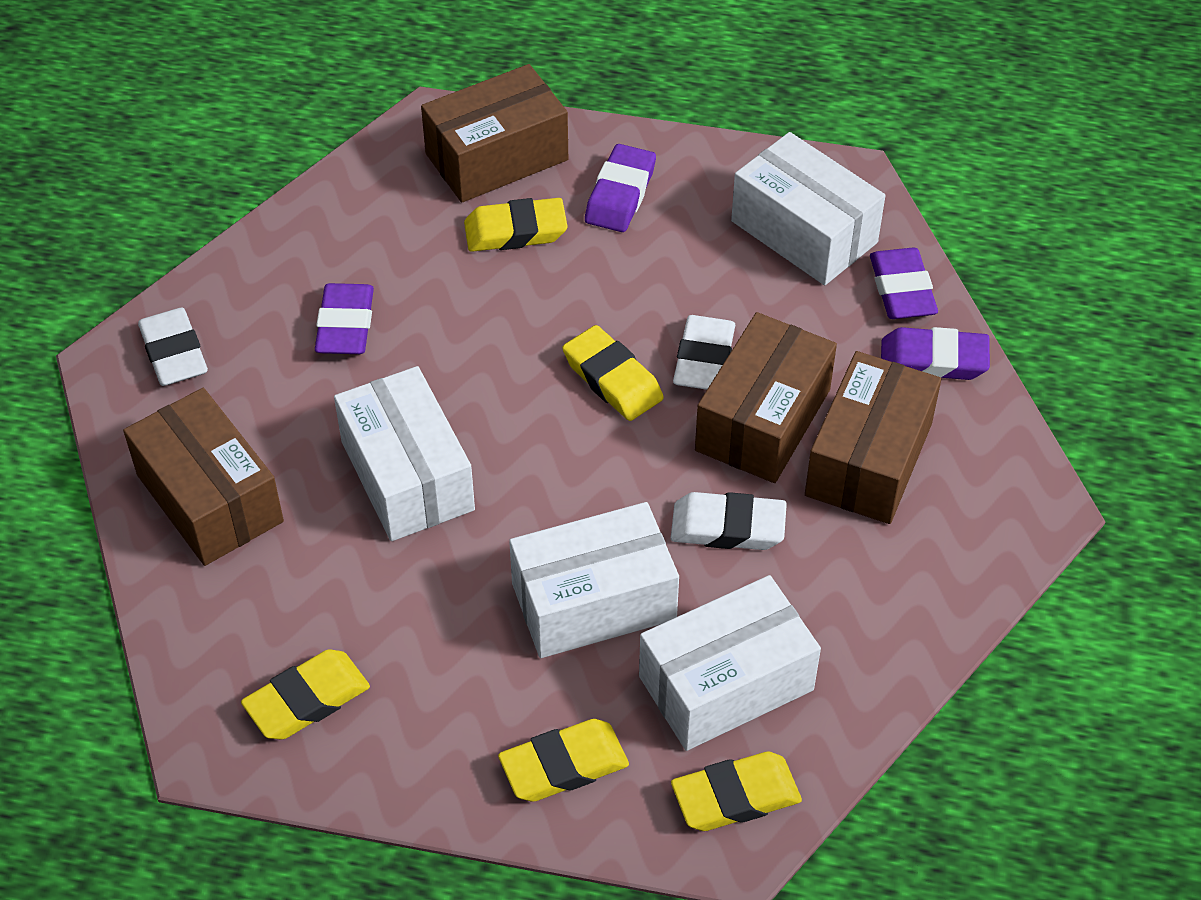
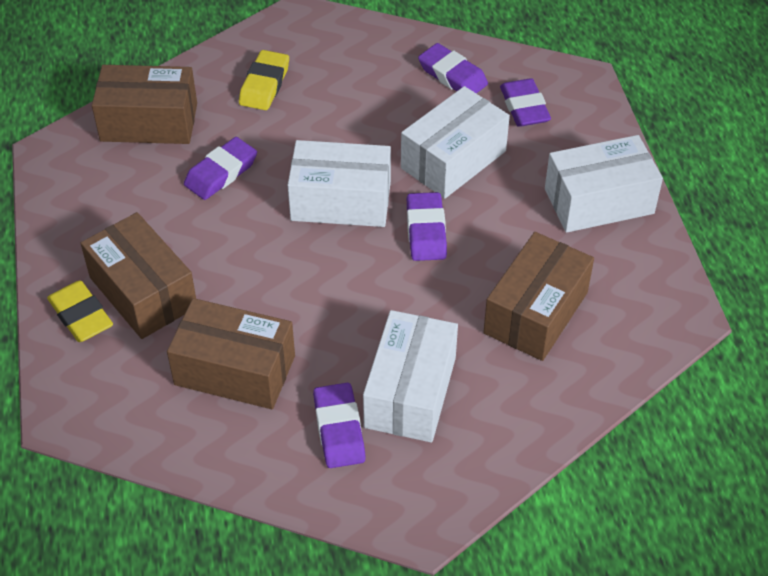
purple eraser: 4 -> 5
white eraser: 3 -> 0
yellow eraser: 5 -> 2

